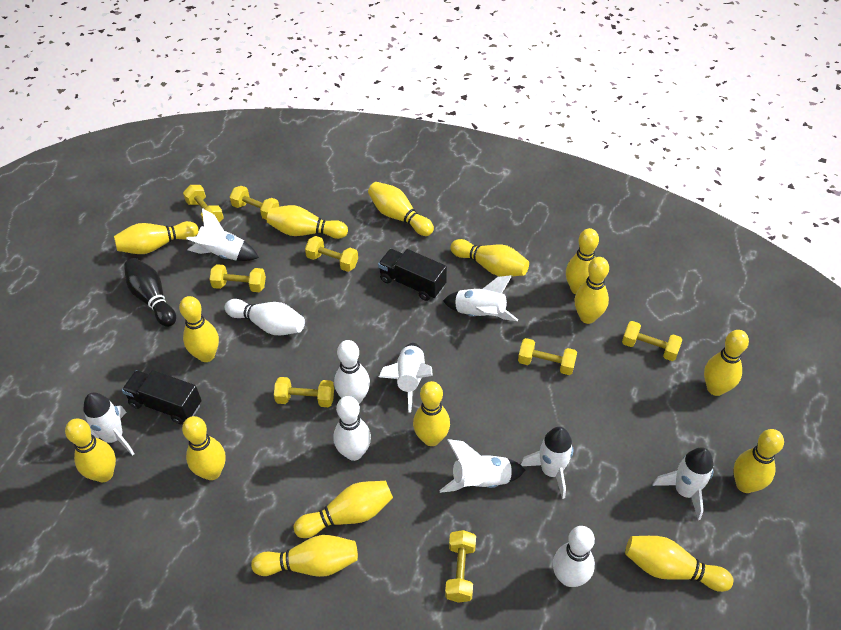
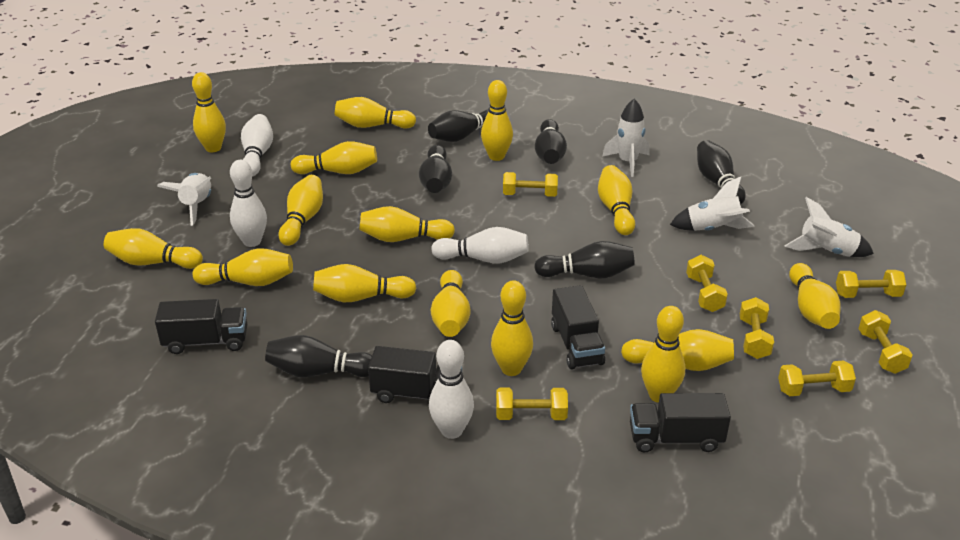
black bowling pin: 1 -> 6
black truck: 2 -> 4
white rocket: 7 -> 4
yellow dumbbell: 8 -> 7

